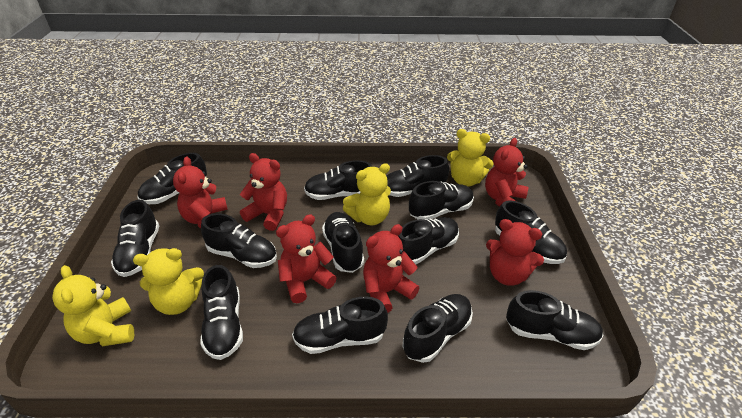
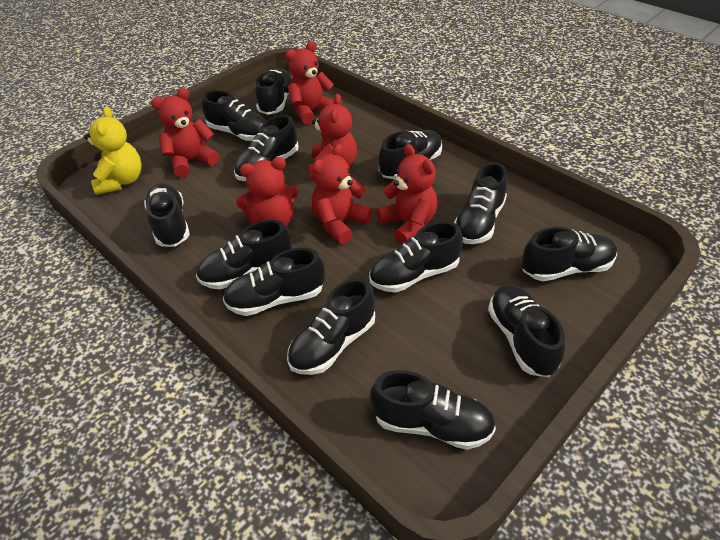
yellow teddy bear: 4 -> 1

